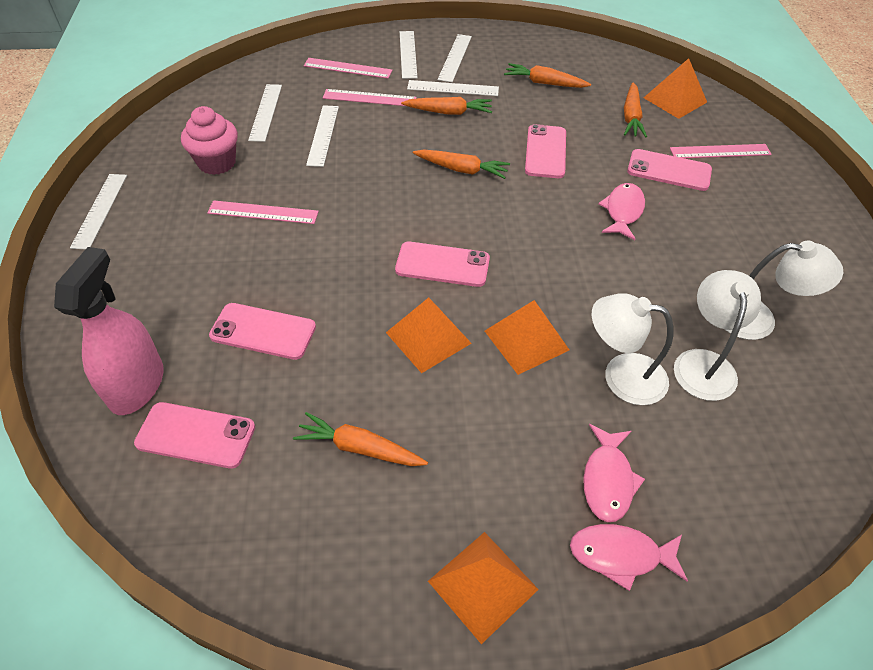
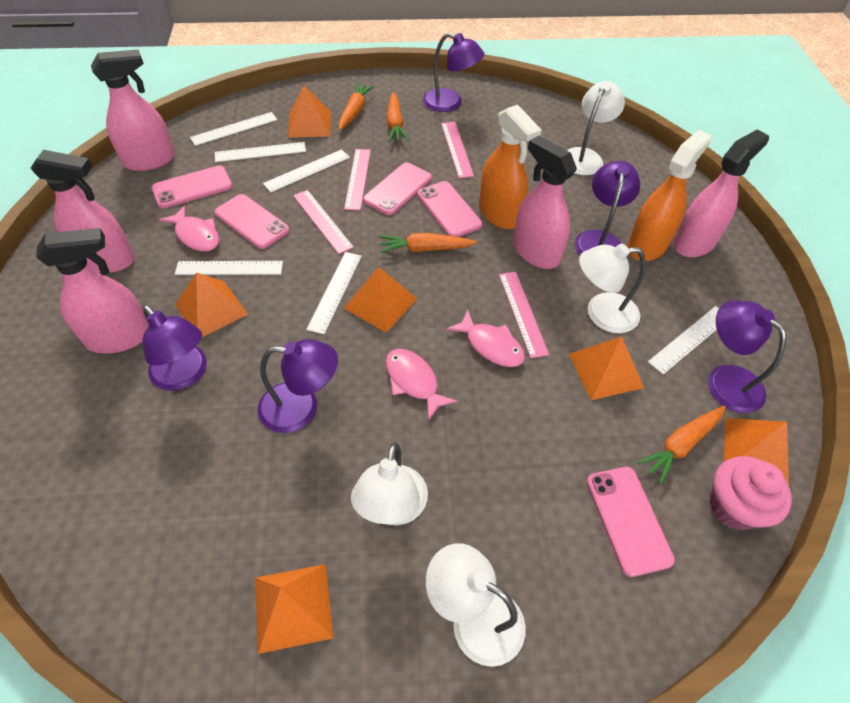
orange carrot: 5 -> 4
orange pyramid: 4 -> 6
orange spray bottle: 0 -> 2
pink spray bottle: 1 -> 5
purple lamp: 0 -> 5
white lamp: 3 -> 4

